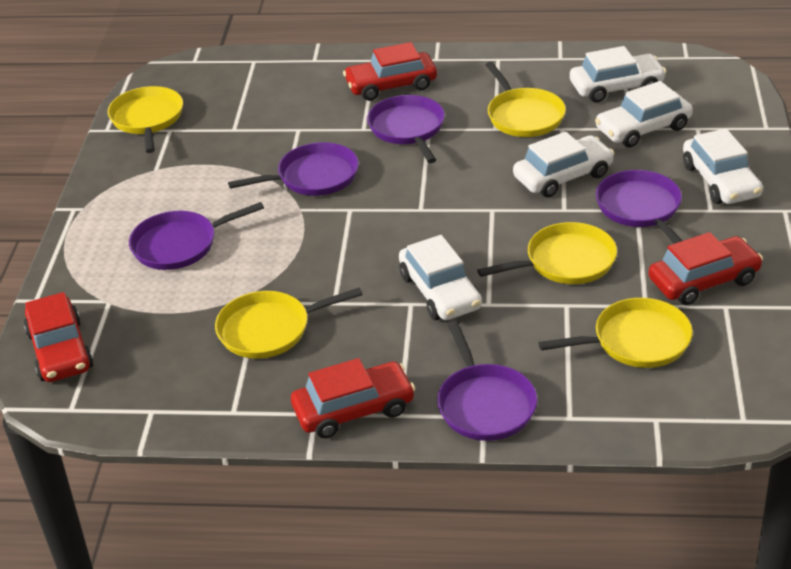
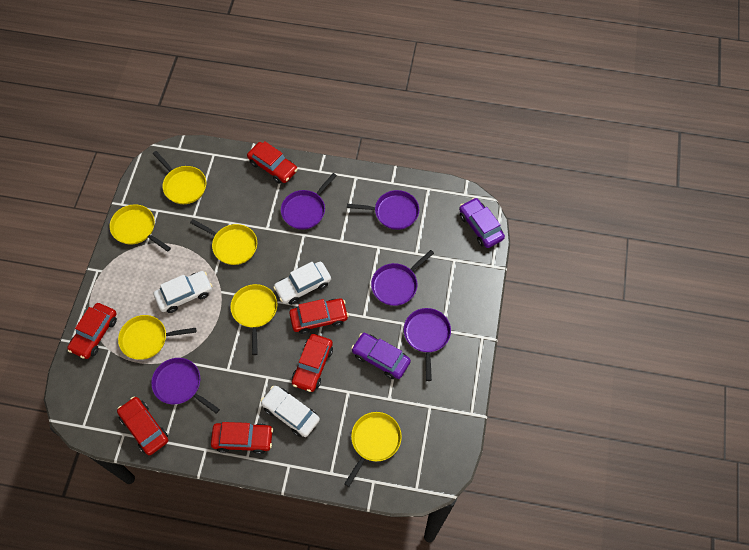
purple car: 0 -> 2
red car: 4 -> 6
white car: 5 -> 3
yellow pan: 5 -> 6

